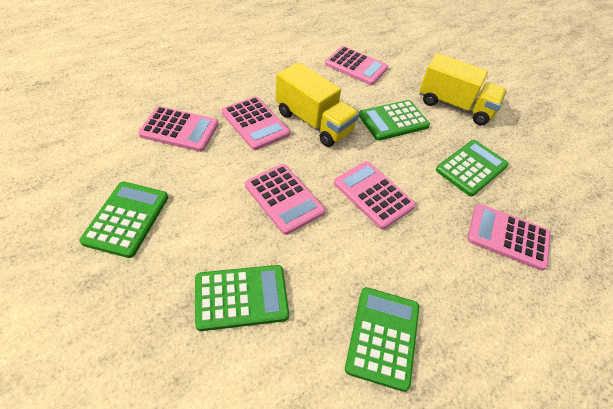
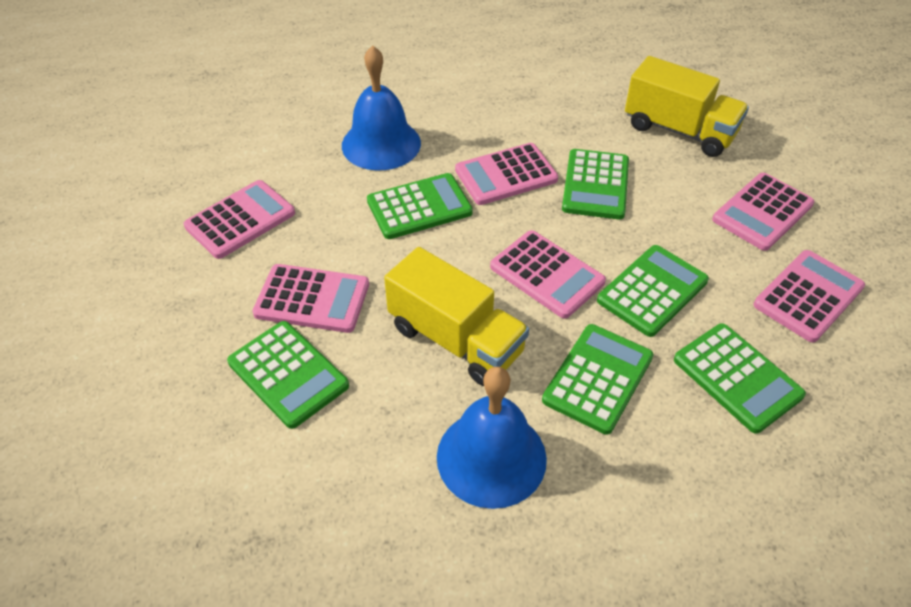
blue bell: 0 -> 2
green calculator: 5 -> 6

